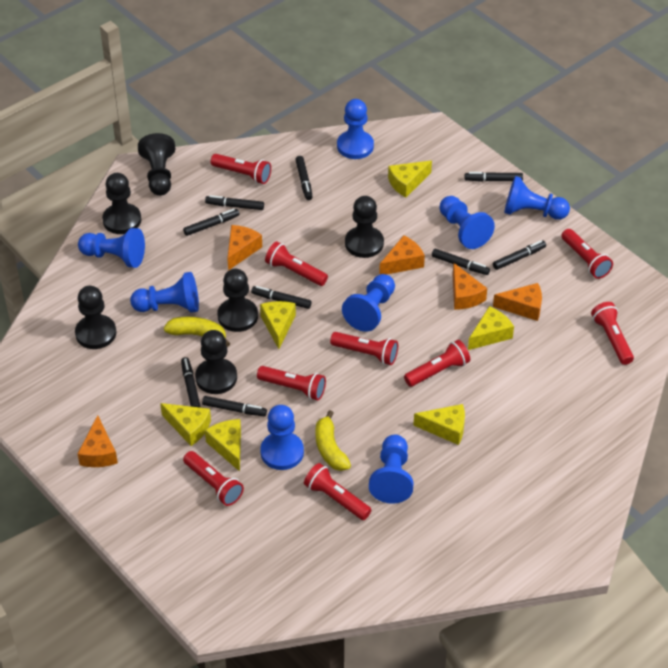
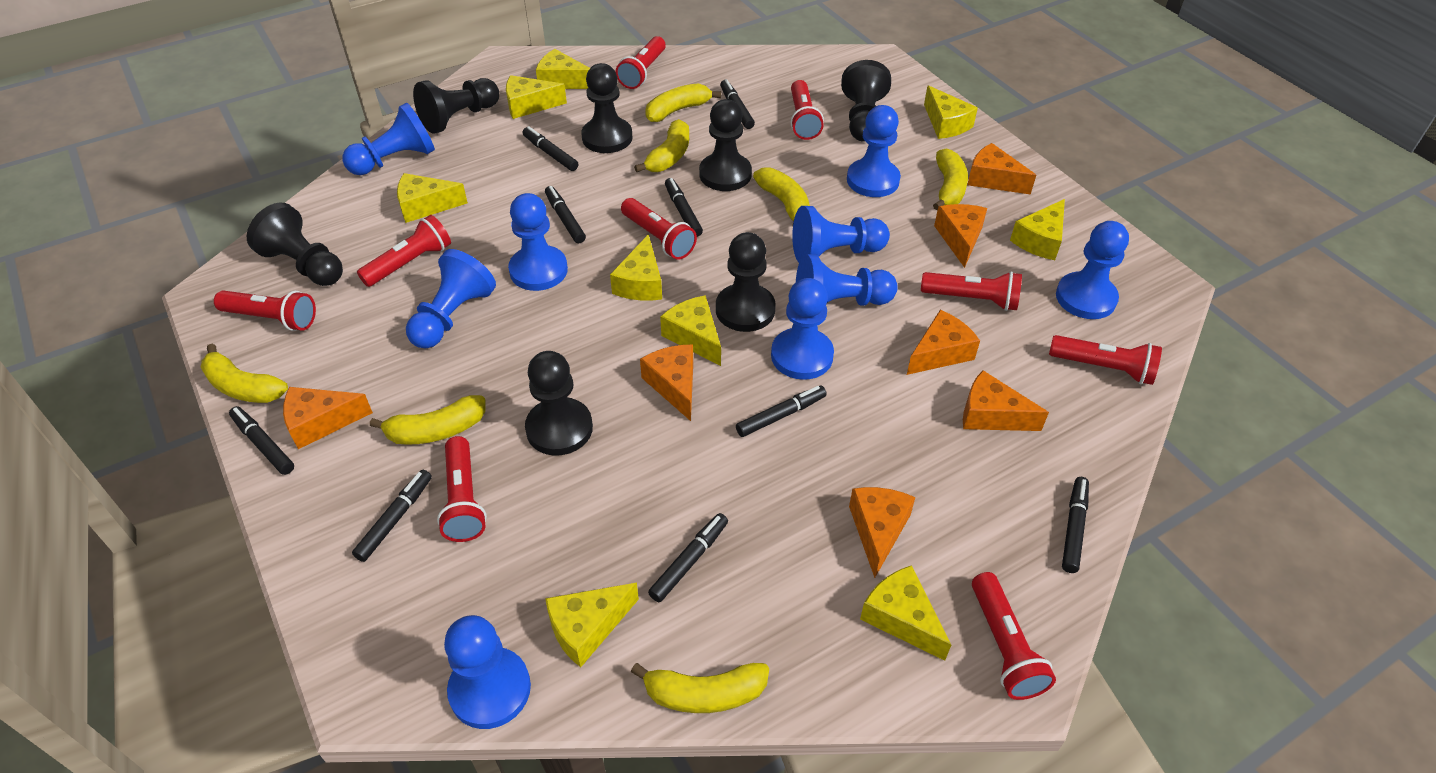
black pawn: 6 -> 7
blue pawn: 8 -> 9
orange cheese: 5 -> 7
yellow banana: 2 -> 7
yellow cheese: 6 -> 9

